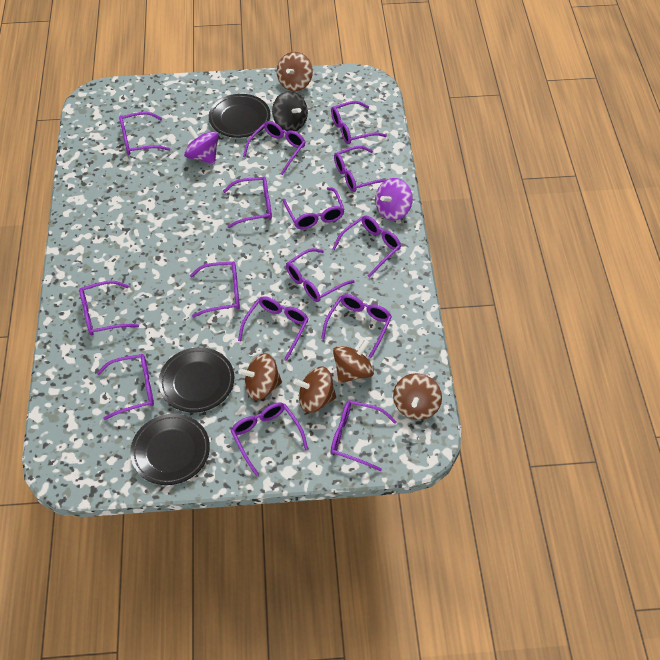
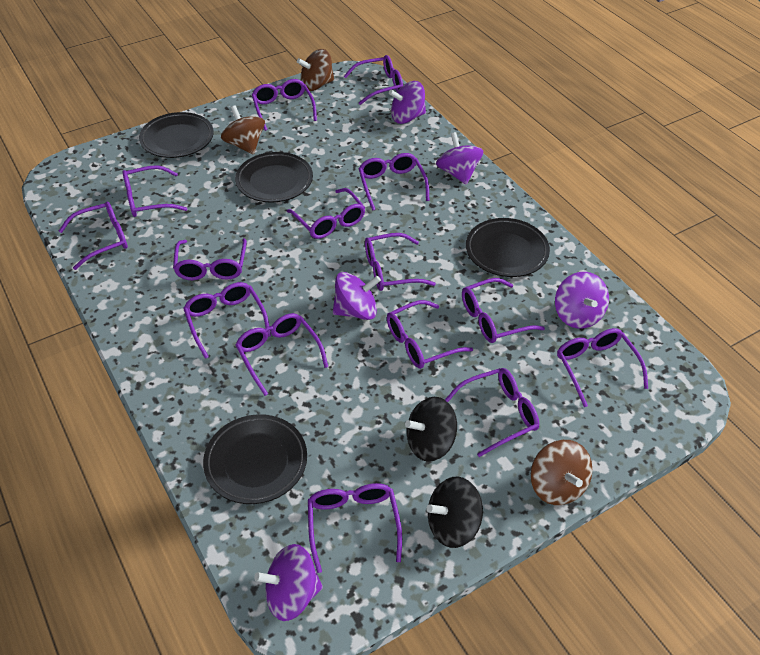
black plate: 3 -> 4
black spinning top: 1 -> 2
brown spinning top: 5 -> 3
purple spinning top: 2 -> 5

